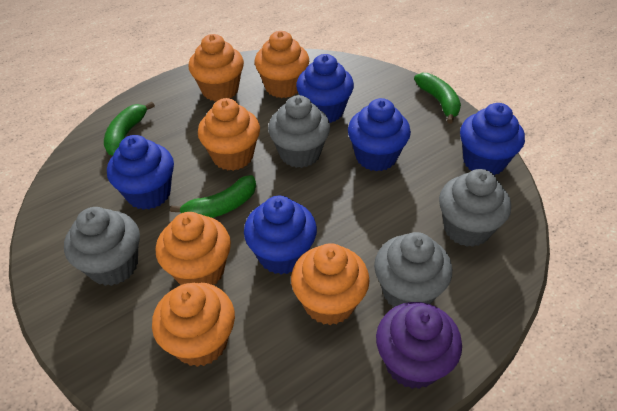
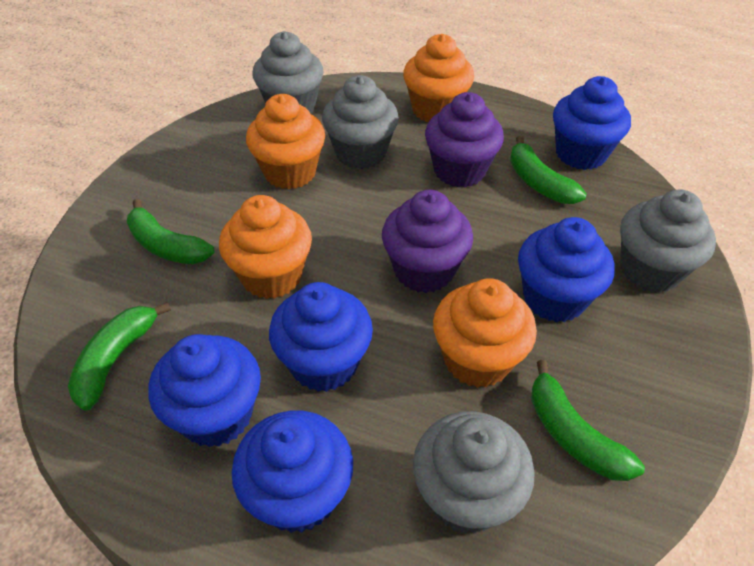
green banana: 3 -> 4
orange cupcake: 6 -> 4
purple cupcake: 1 -> 2

